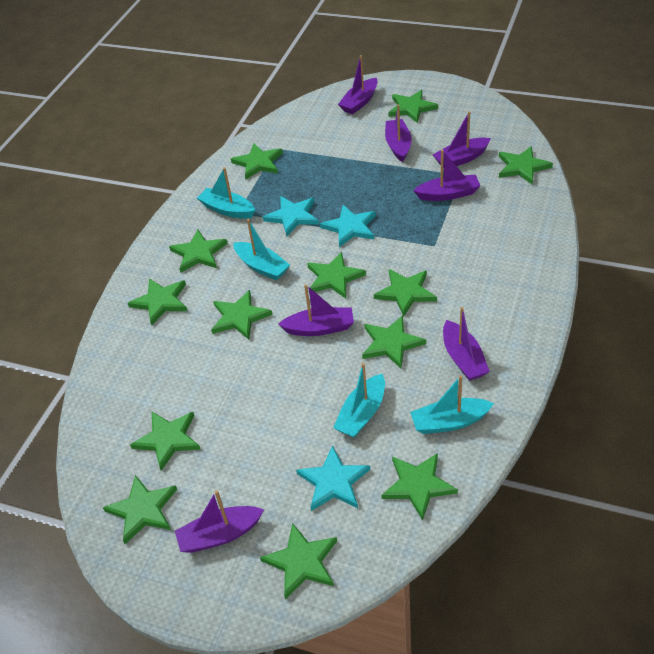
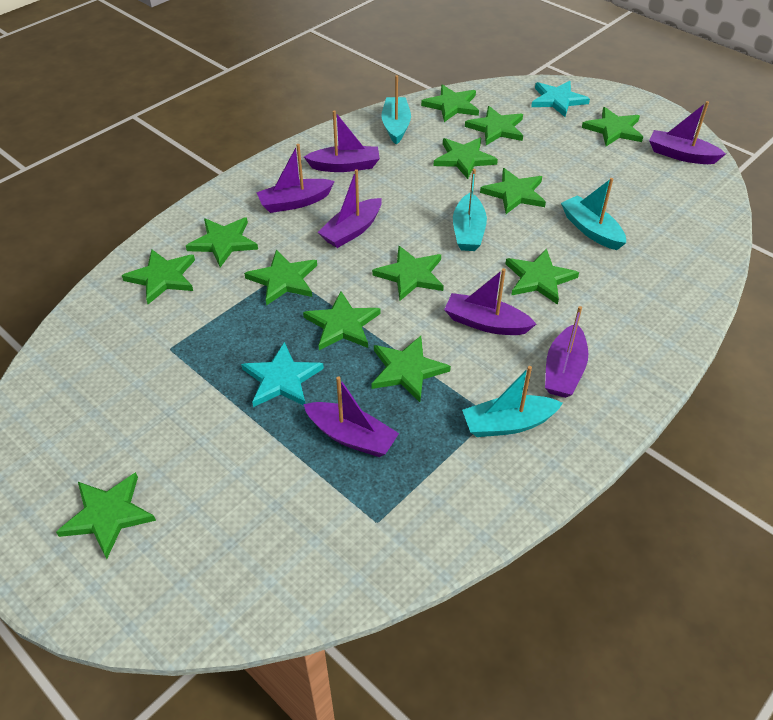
turquoise star: 3 -> 2

